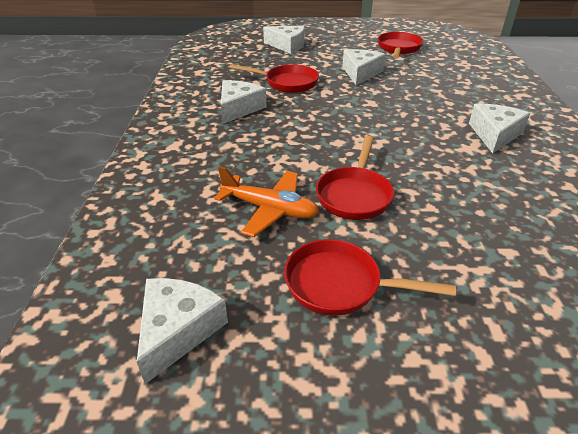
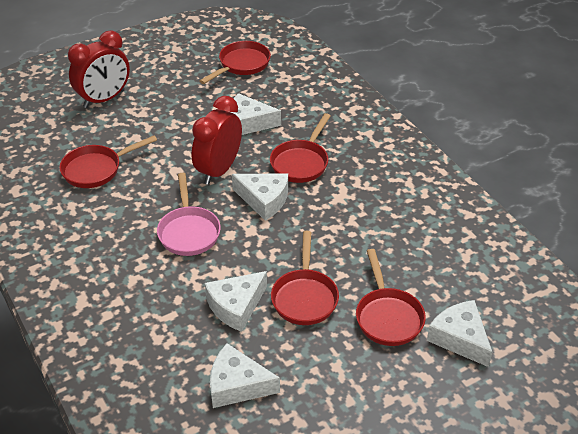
orange plane: 1 -> 0
pink pan: 0 -> 1
red clock: 0 -> 2
red pan: 4 -> 5

